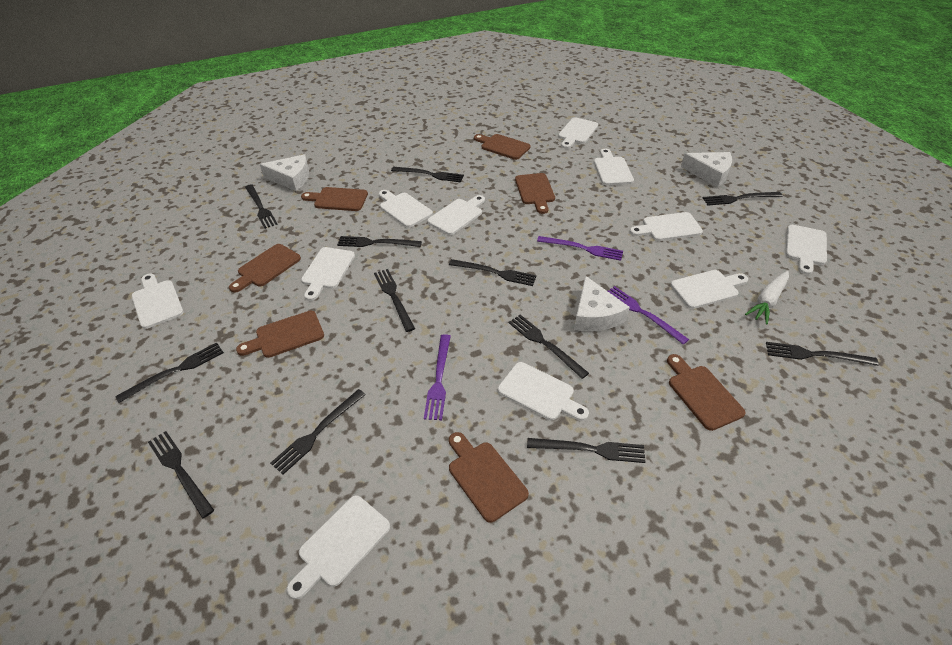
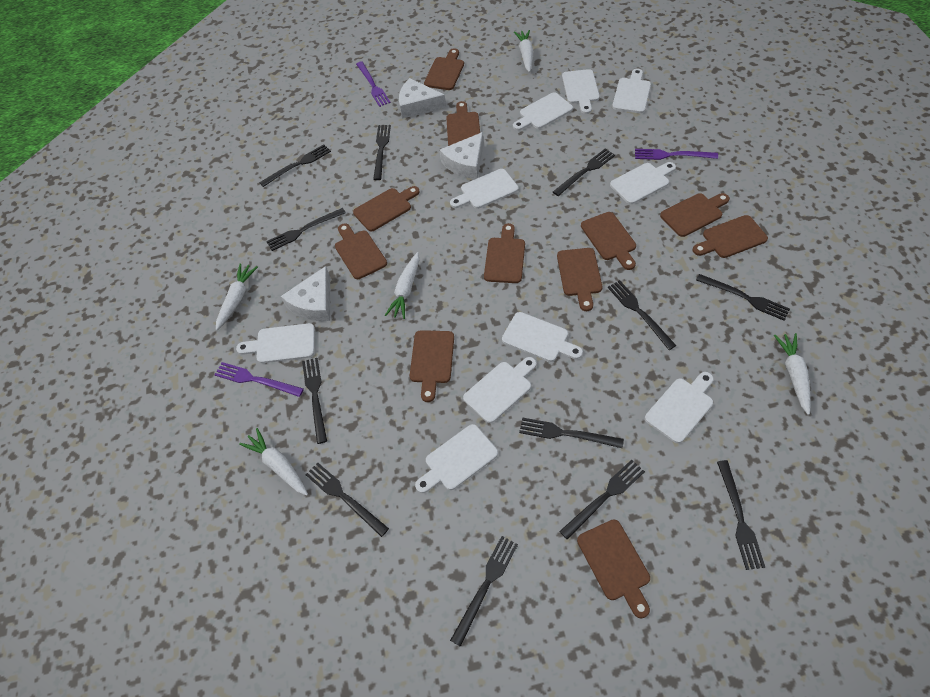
brown cutting board: 7 -> 11
white carrot: 1 -> 5
white cutting board: 11 -> 10

